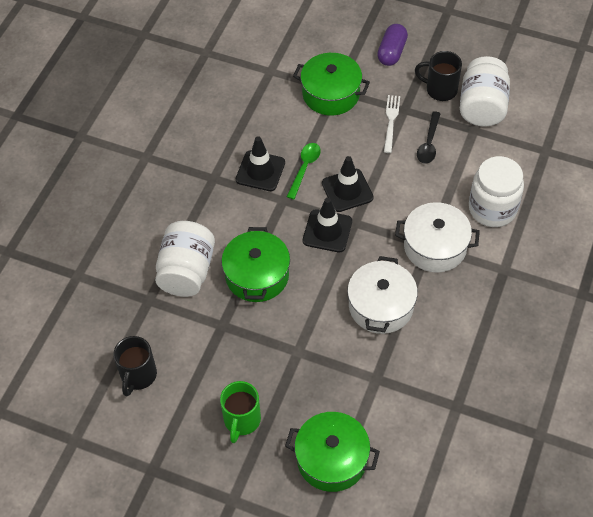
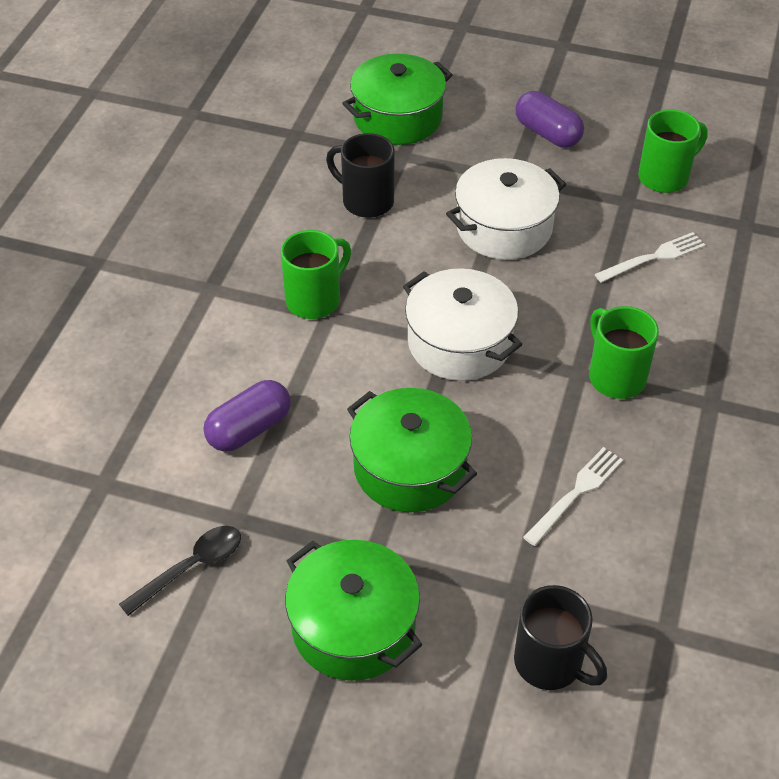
black traffic cone: 3 -> 0
green mug: 1 -> 3
green spoon: 1 -> 0
purple capsule: 1 -> 2
white fork: 1 -> 2
white jar: 3 -> 0

